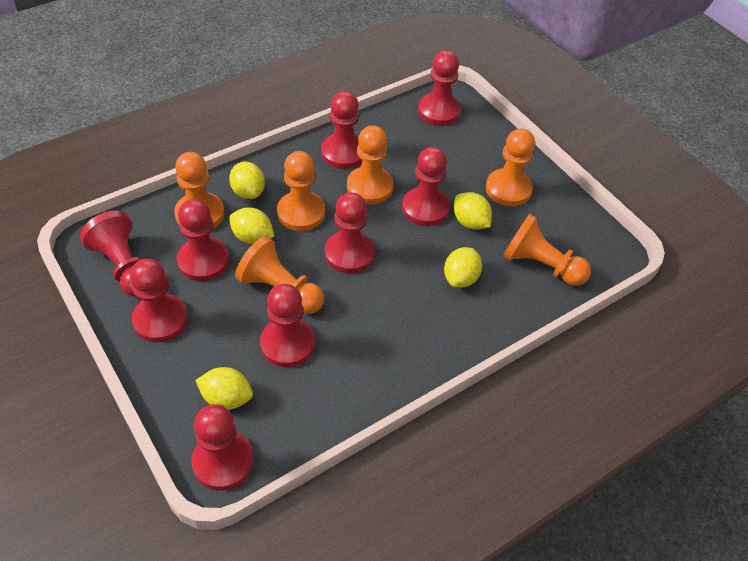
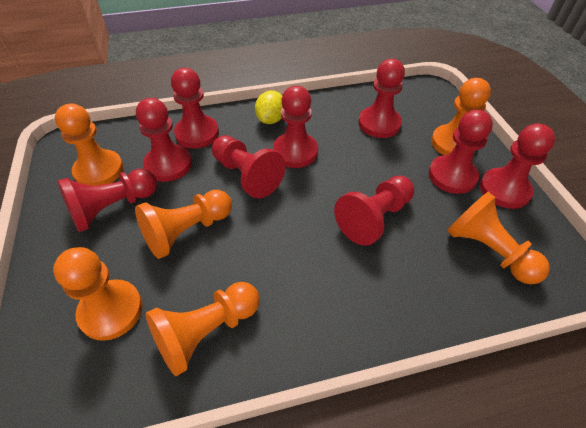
yellow lemon: 5 -> 1

